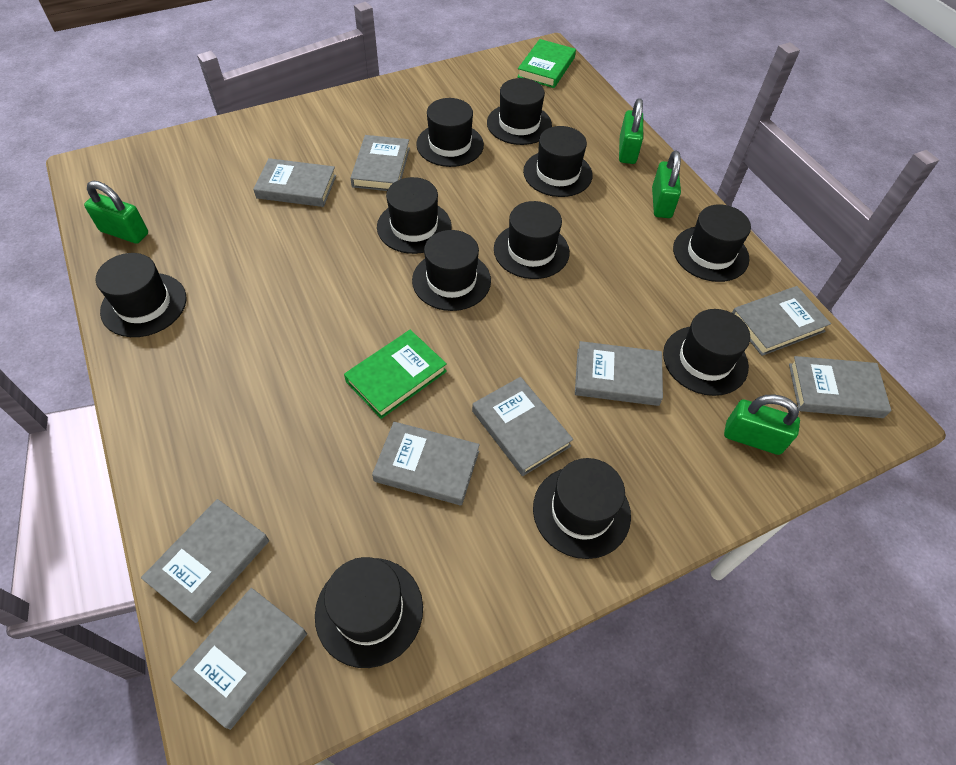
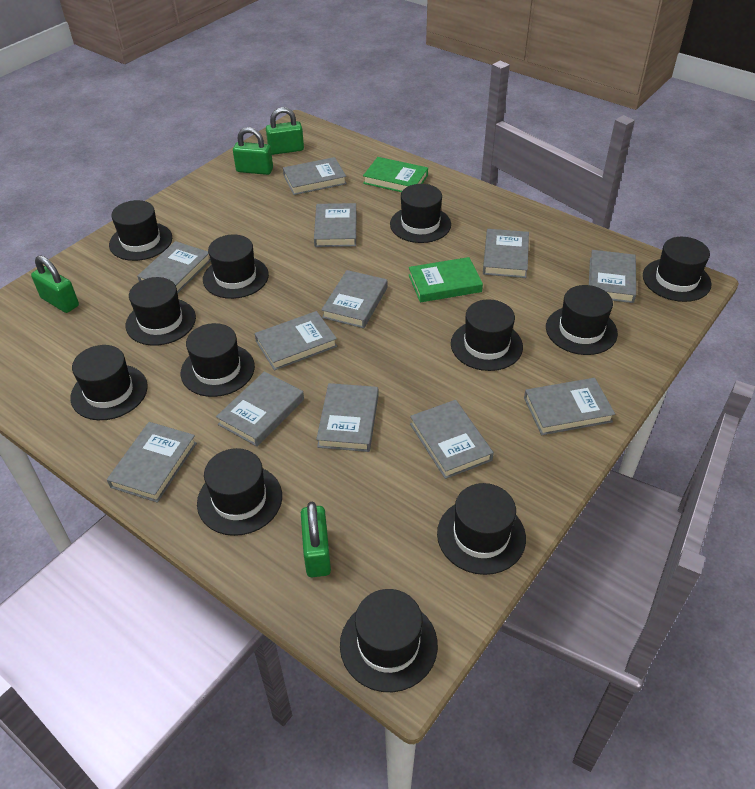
black hat: 11 -> 12
grey book: 9 -> 12

